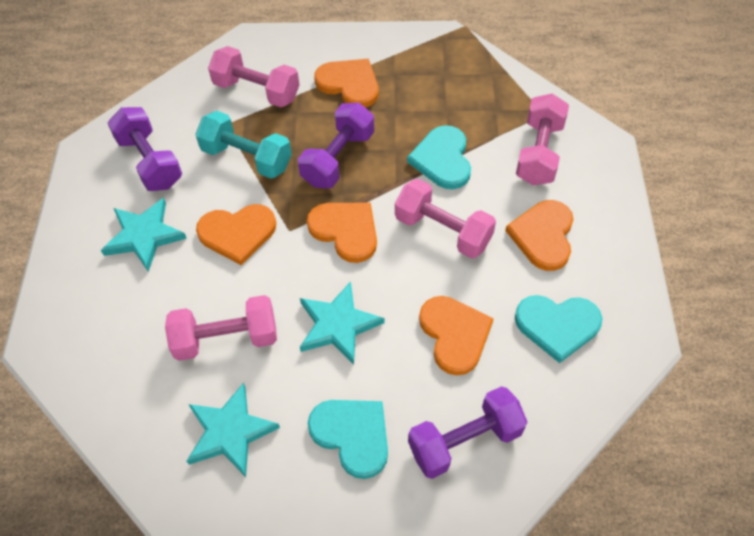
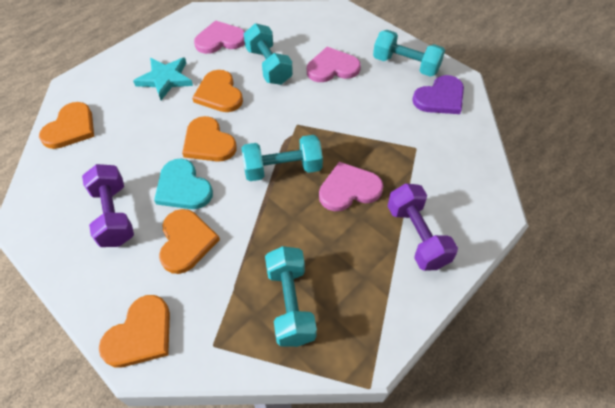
pink dumbbell: 4 -> 0
pink heart: 0 -> 3
purple dumbbell: 3 -> 2
purple heart: 0 -> 1
turquoise dumbbell: 1 -> 4
turquoise heart: 3 -> 1
turquoise star: 3 -> 1

